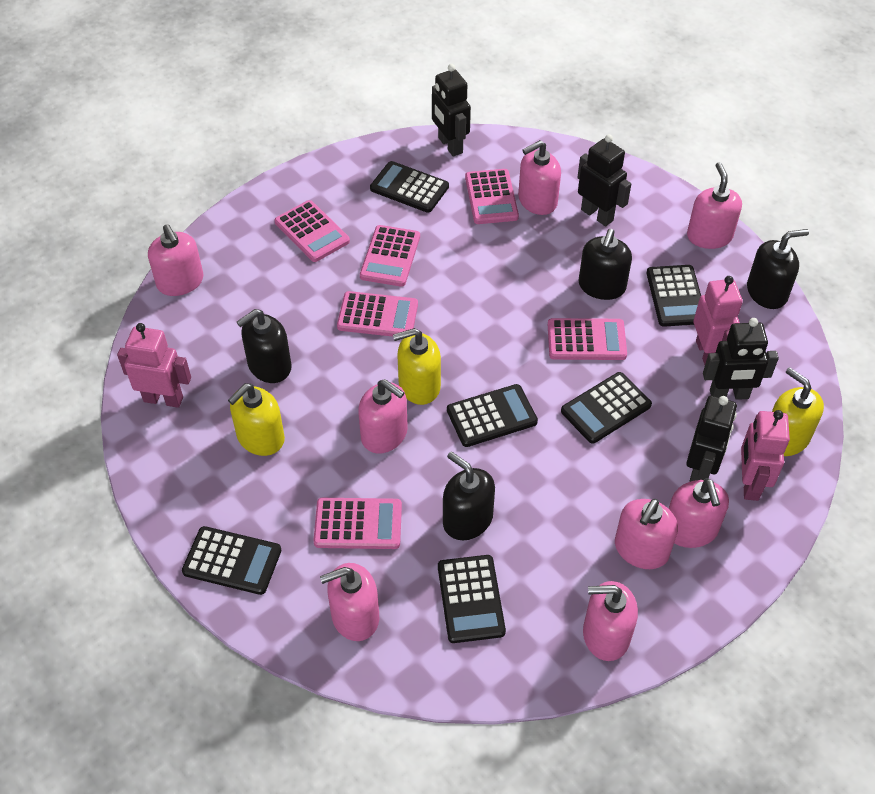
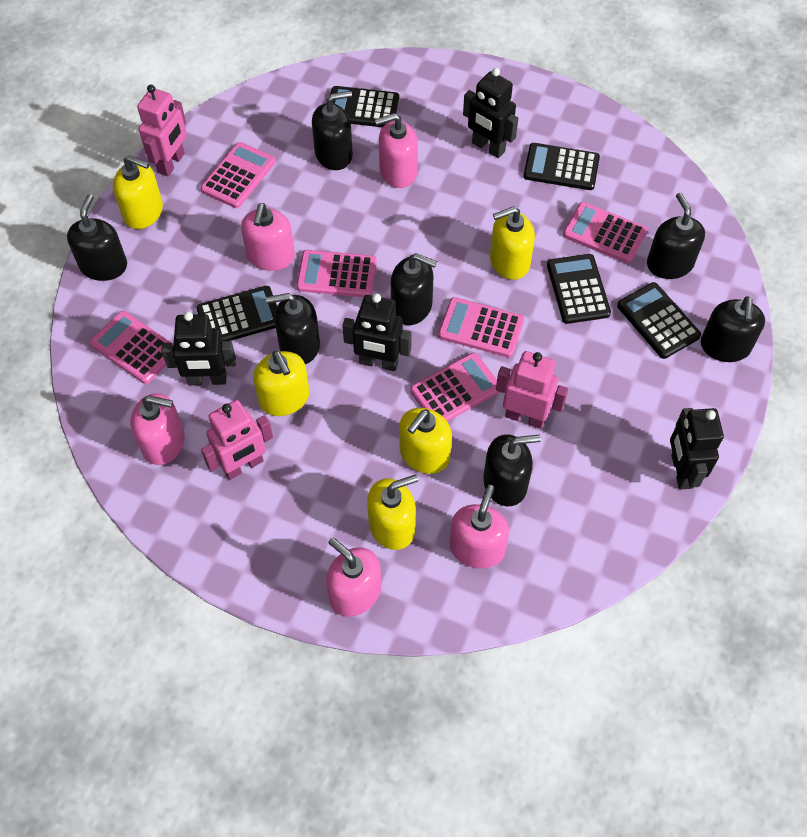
black calculator: 6 -> 5
black soap dispenser: 4 -> 7
pink soap dispenser: 8 -> 5
yellow soap dispenser: 3 -> 5

